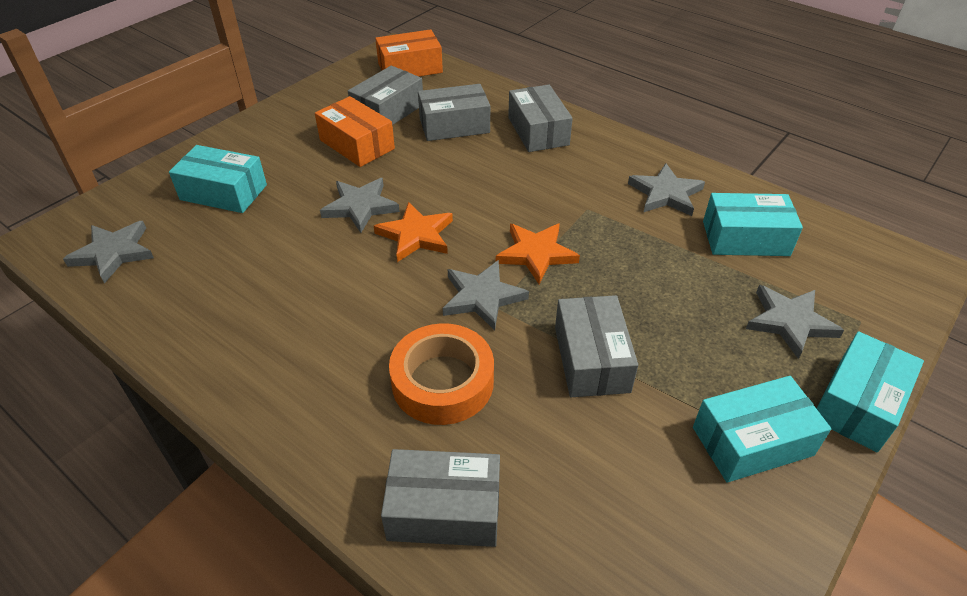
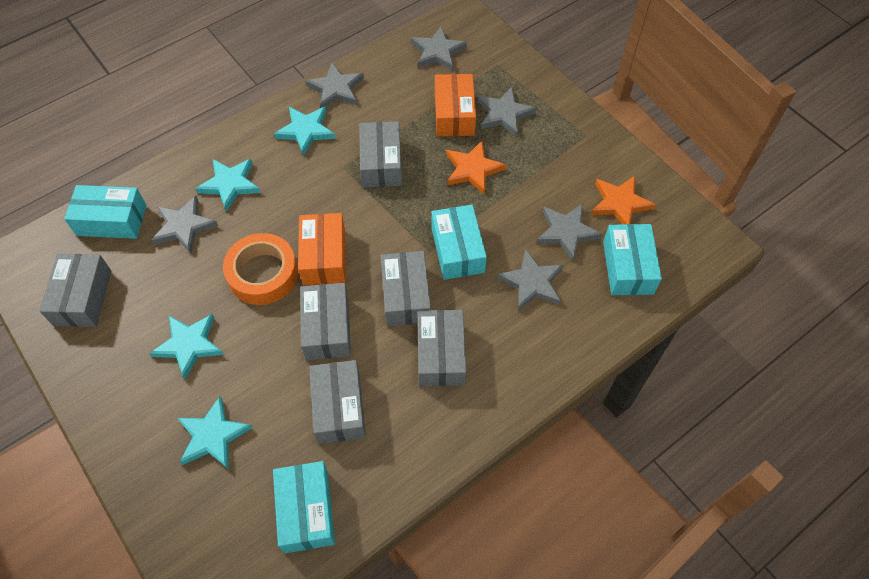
grey box: 5 -> 6
grey star: 5 -> 6
turquoise star: 0 -> 4

